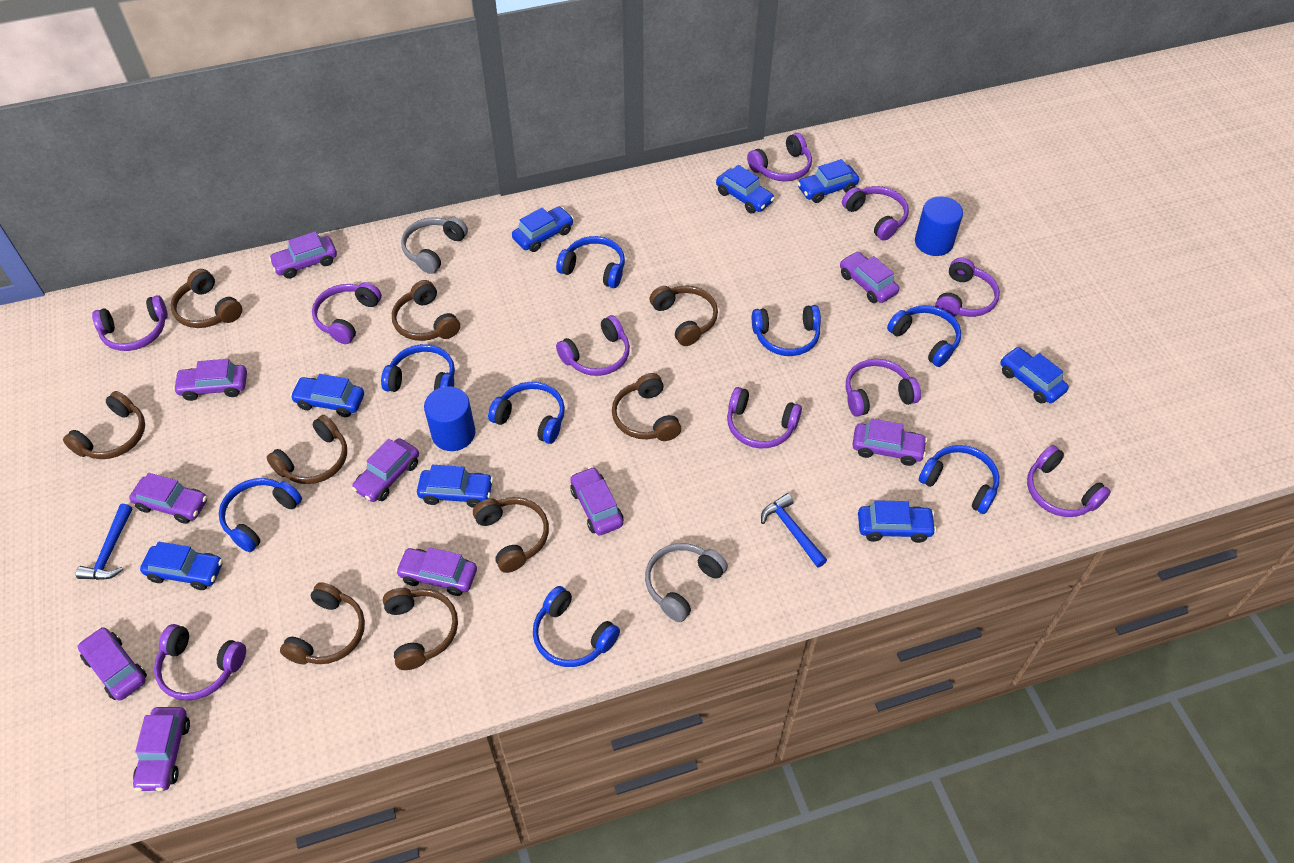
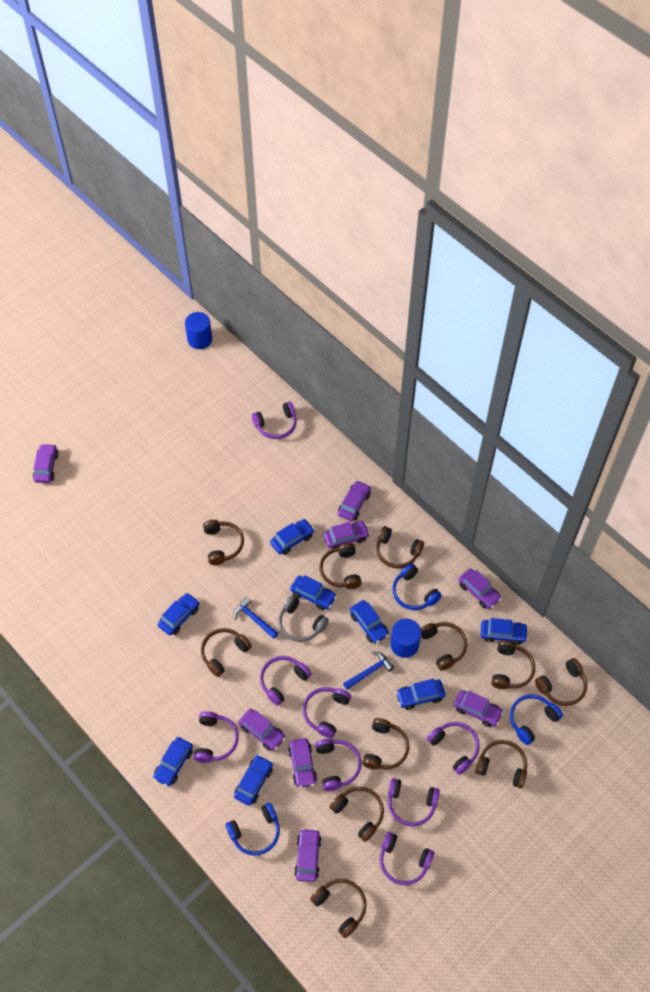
blue headphones: 8 -> 3
brown headphones: 9 -> 11
grey headphones: 2 -> 1
purple car: 10 -> 8
purple headphones: 10 -> 8

